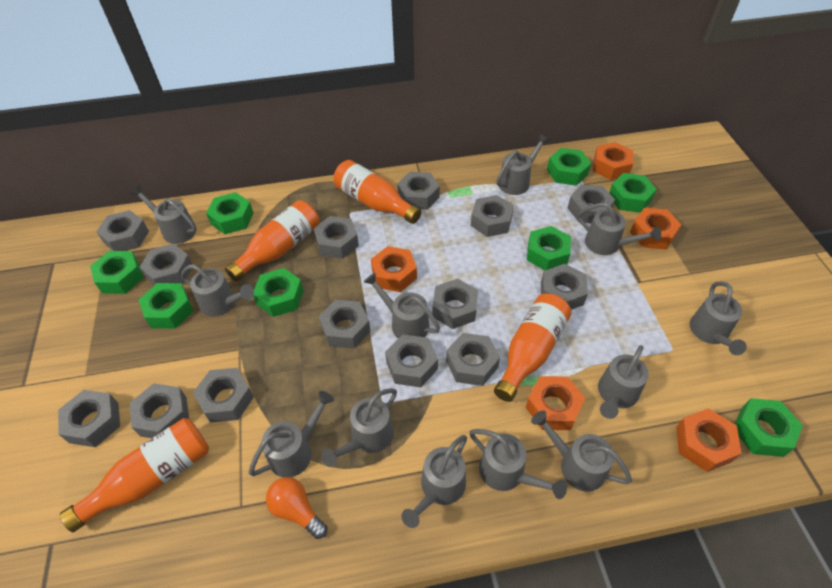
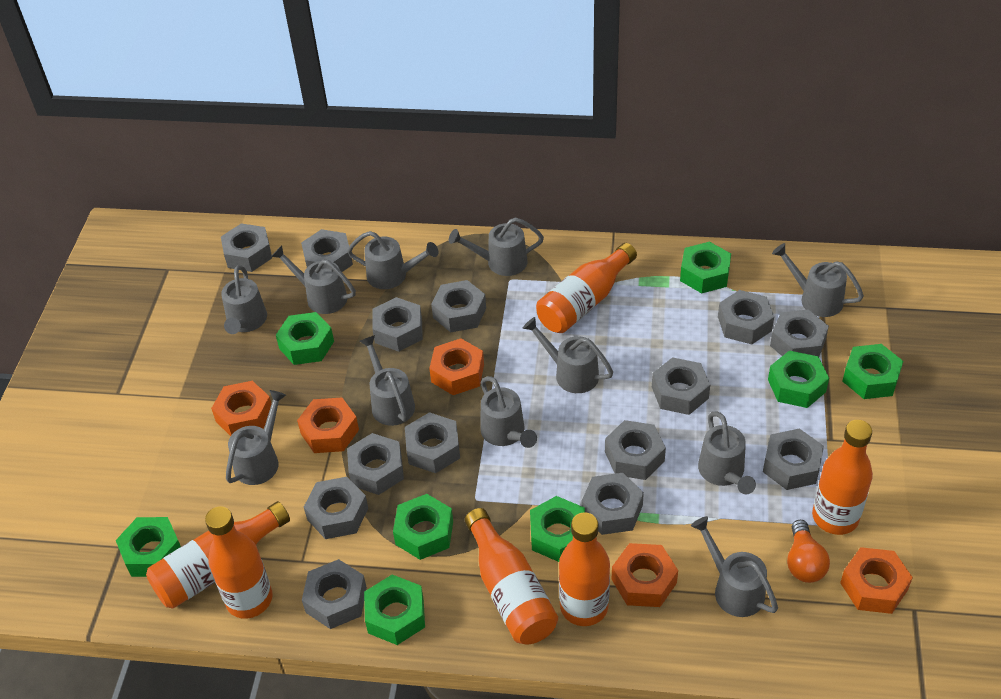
grey watering can: 12 -> 11
orange bottle: 4 -> 6

